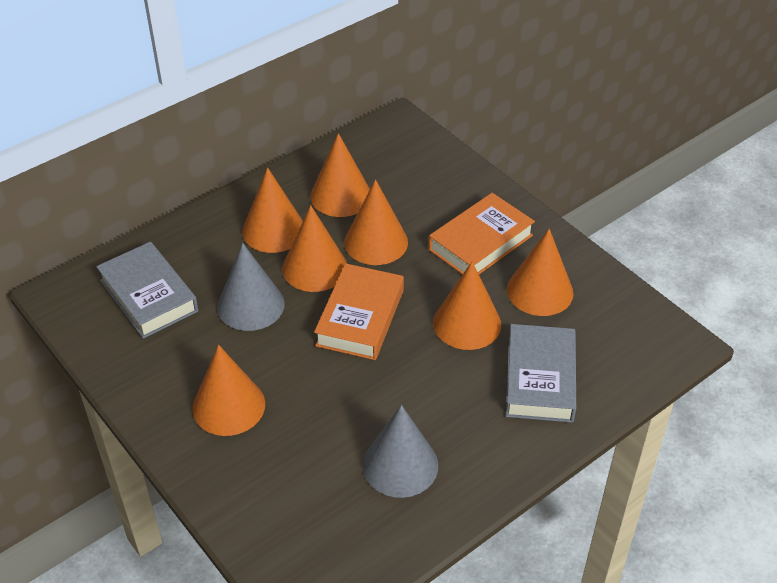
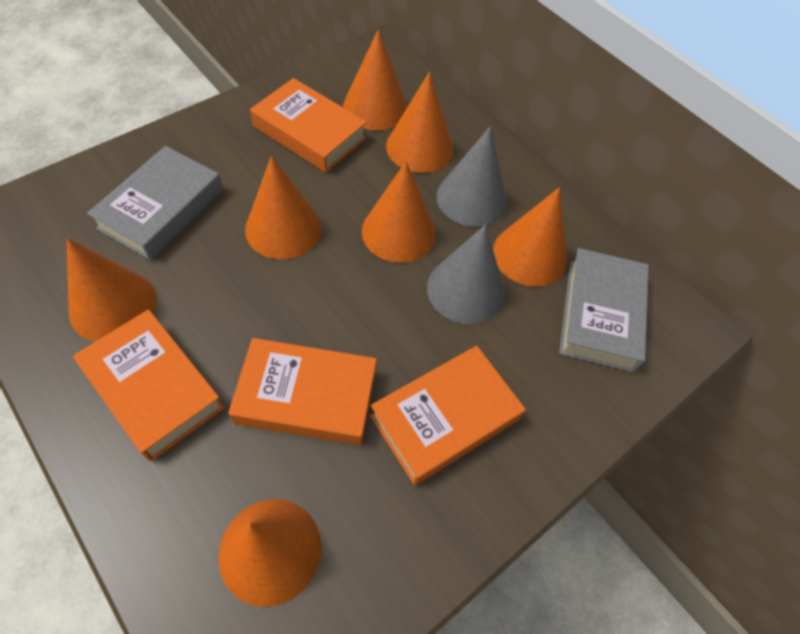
orange book: 2 -> 4

